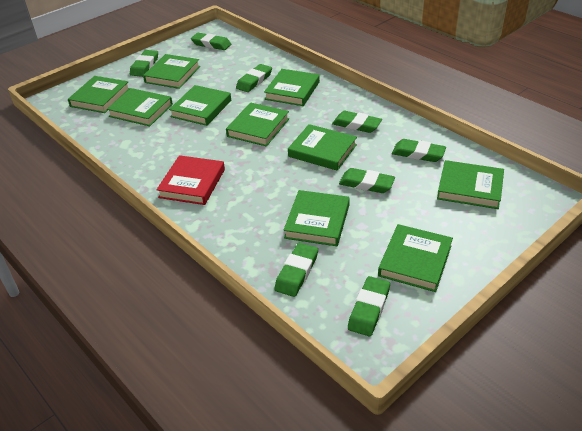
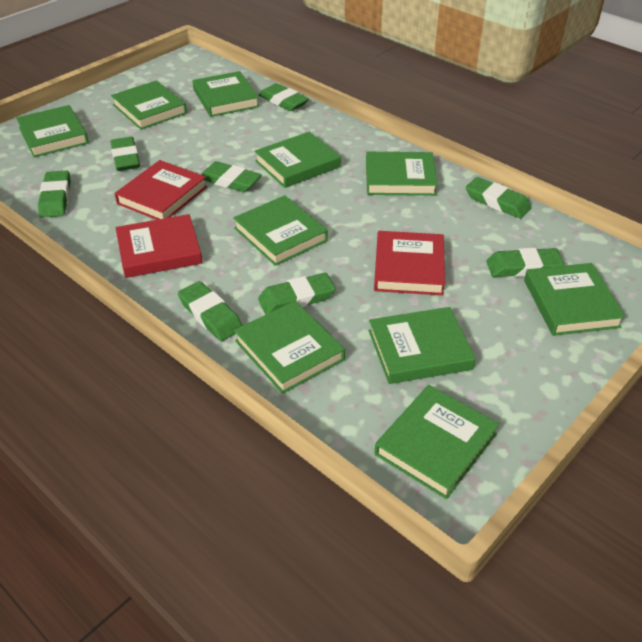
red book: 1 -> 3

